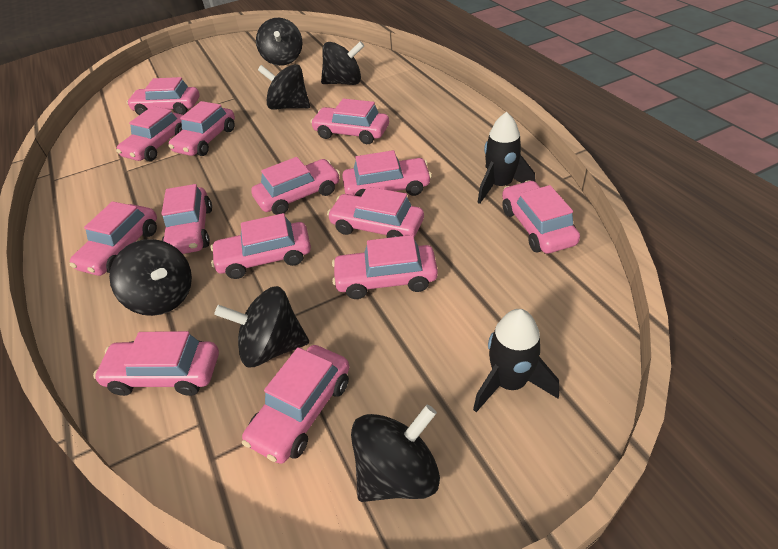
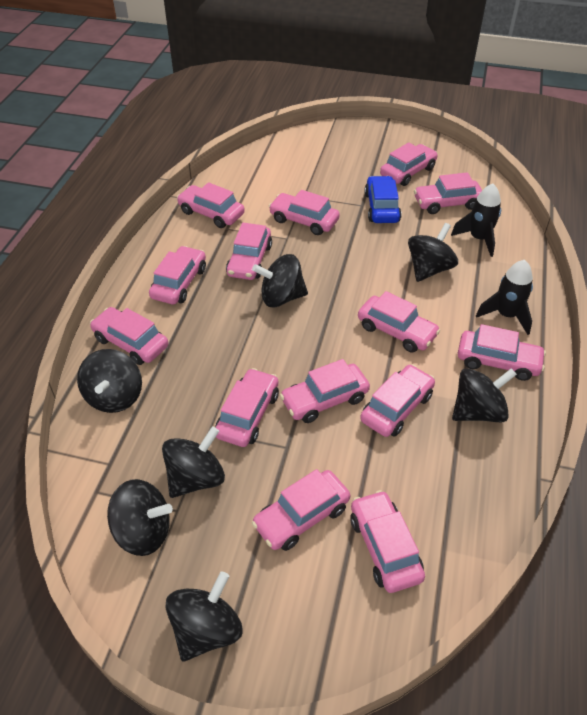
black spinning top: 6 -> 7
blue car: 0 -> 1

